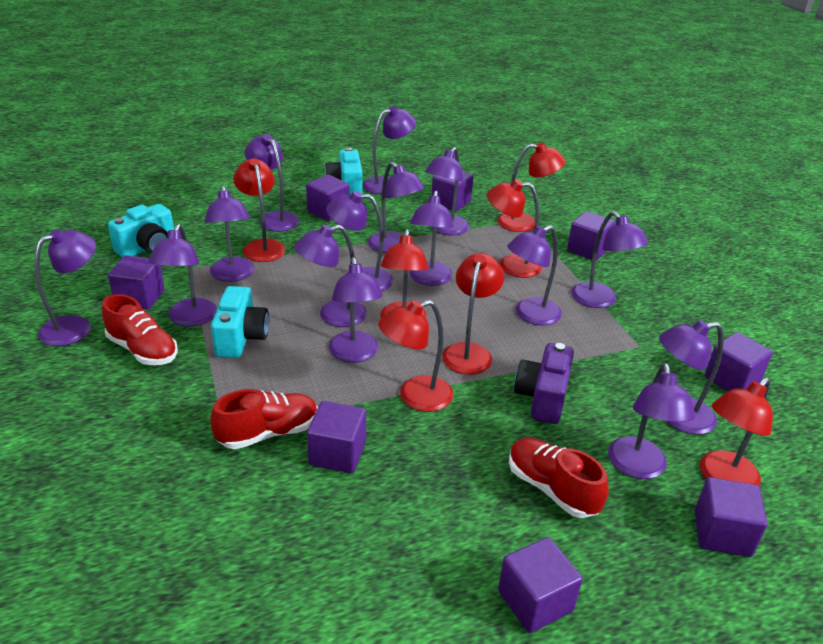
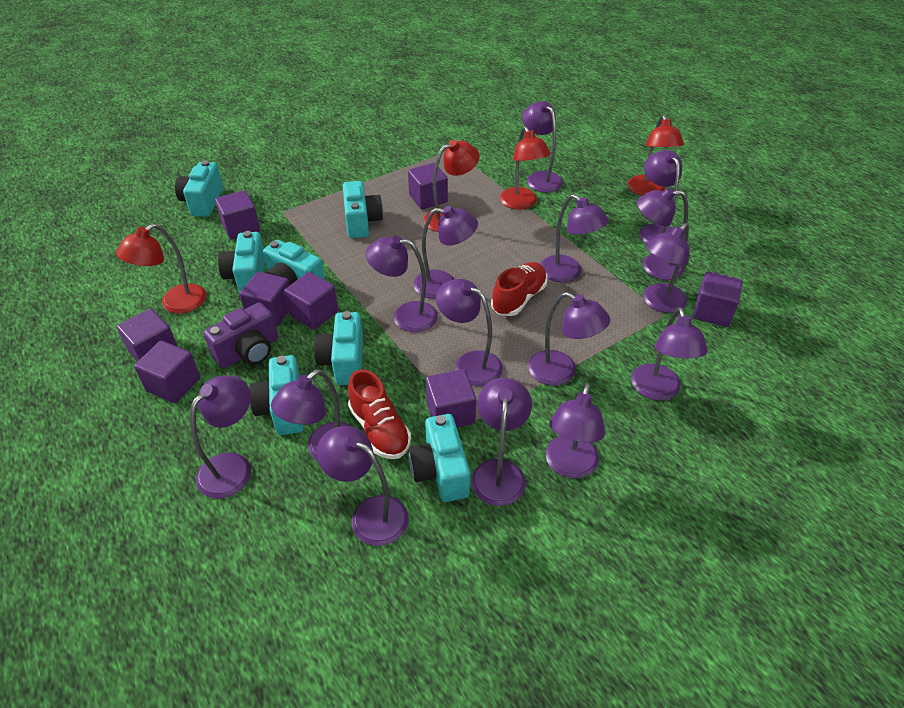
red lamp: 7 -> 4
red shoe: 3 -> 2
turquoise camera: 3 -> 7

